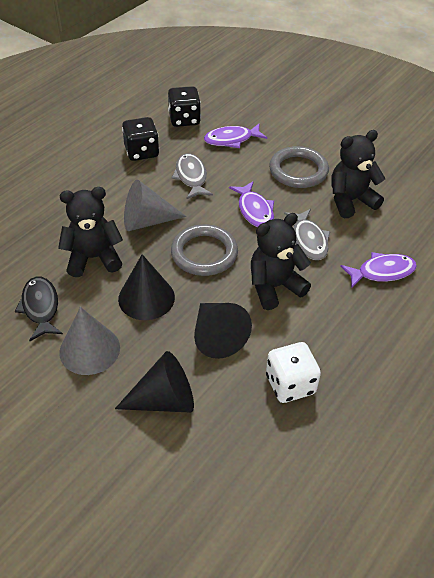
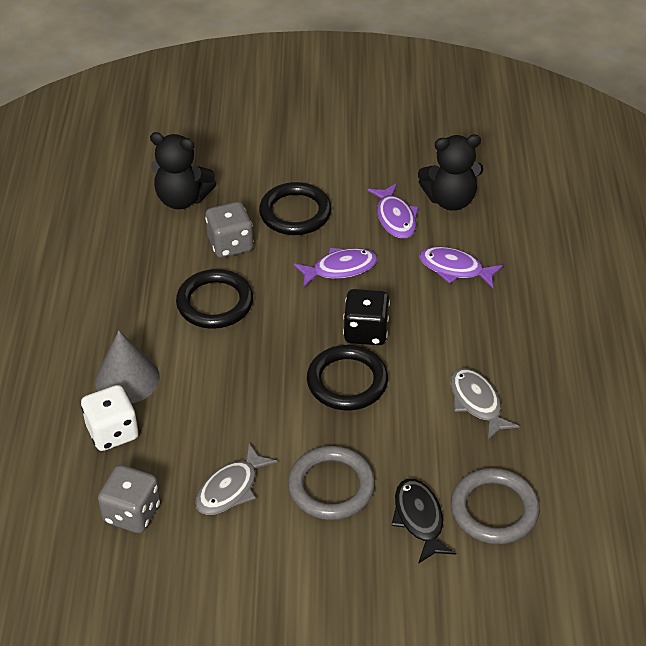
black cone: 3 -> 0
black dice: 2 -> 1
black ring: 0 -> 3
black teddy bear: 3 -> 2
grey cone: 2 -> 1
grey dice: 0 -> 2

